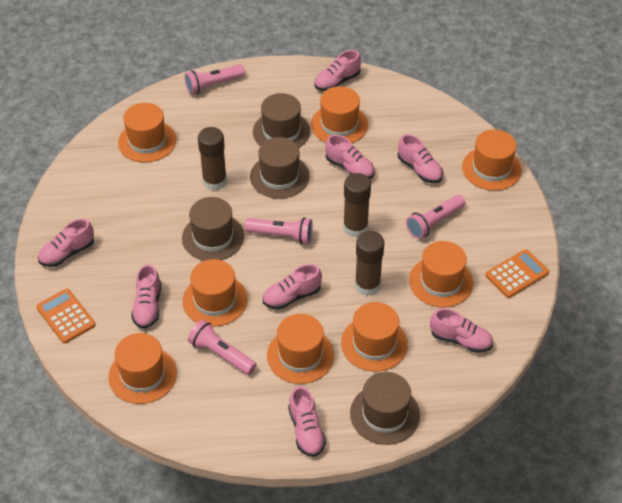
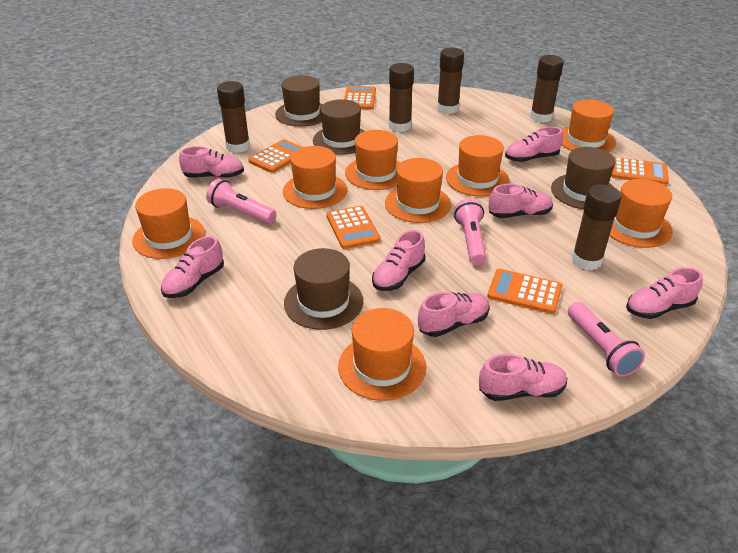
brown glue stick: 3 -> 5
orange calculator: 2 -> 5
pink flashlight: 4 -> 3

